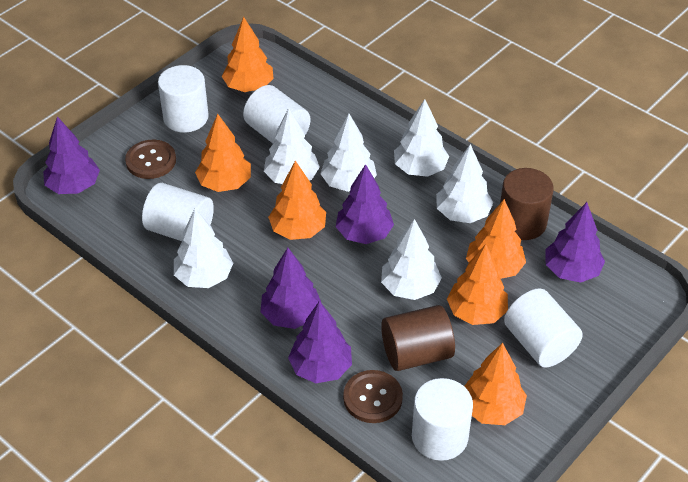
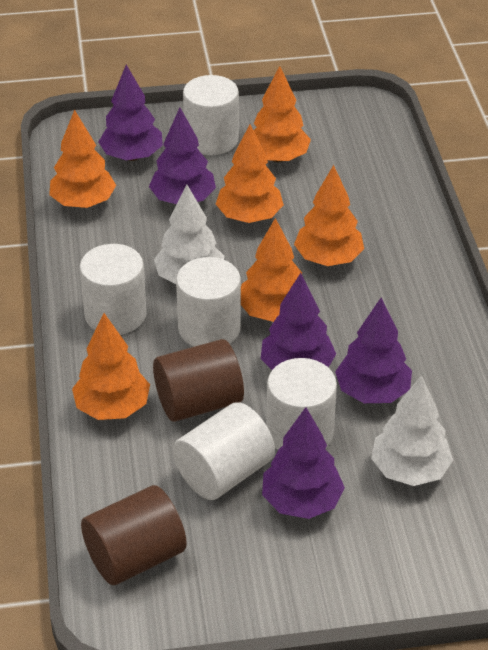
brown button: 2 -> 0
white tree: 6 -> 2

